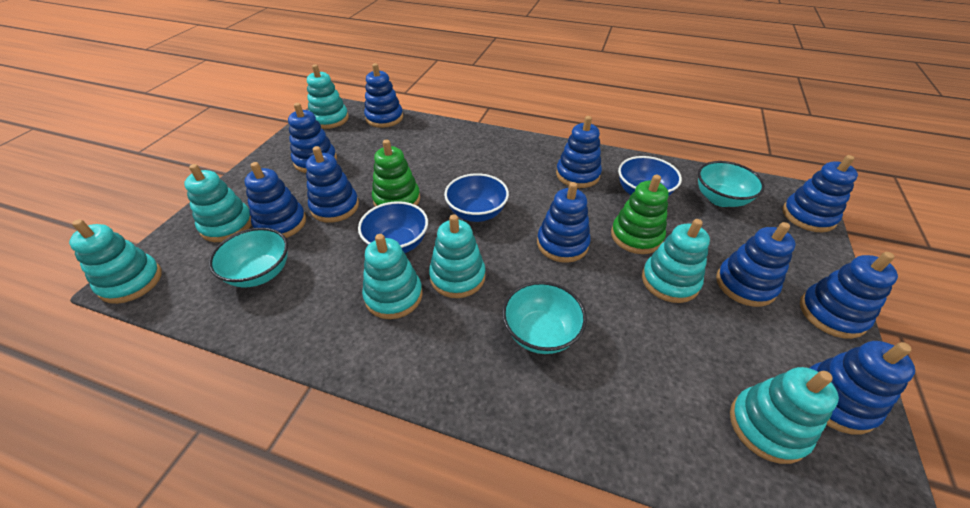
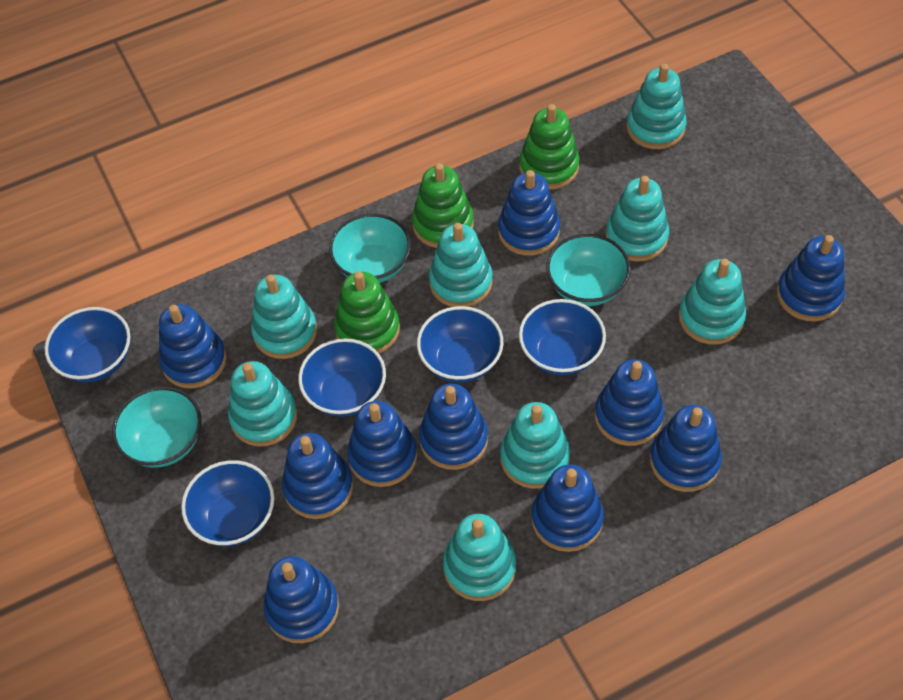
blue bowl: 3 -> 5
green stacking toy: 2 -> 3
turquoise stacking toy: 7 -> 8

